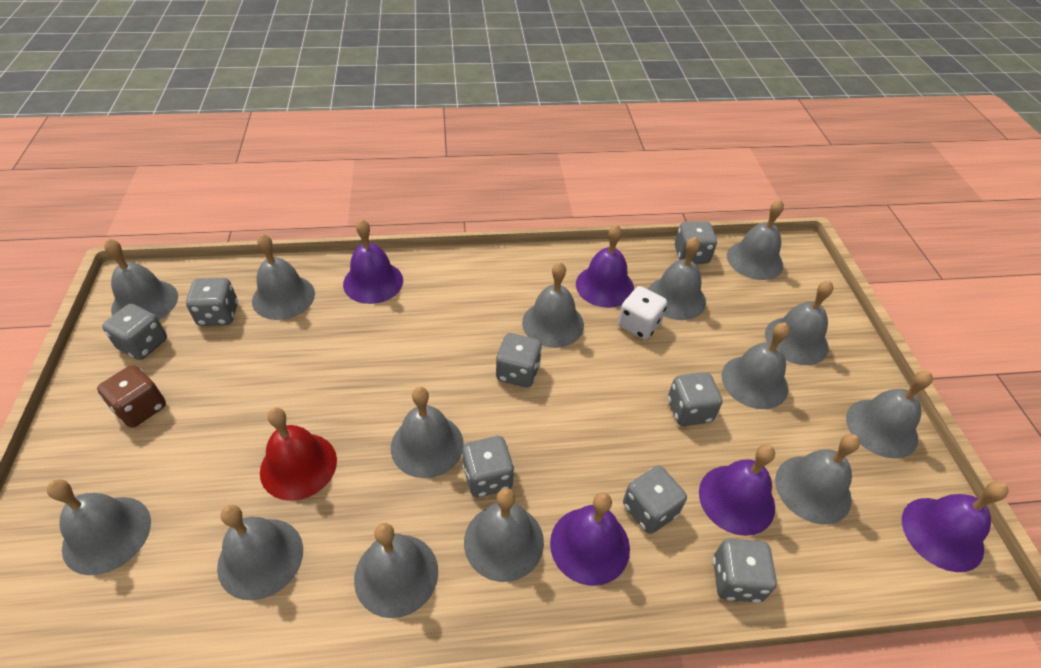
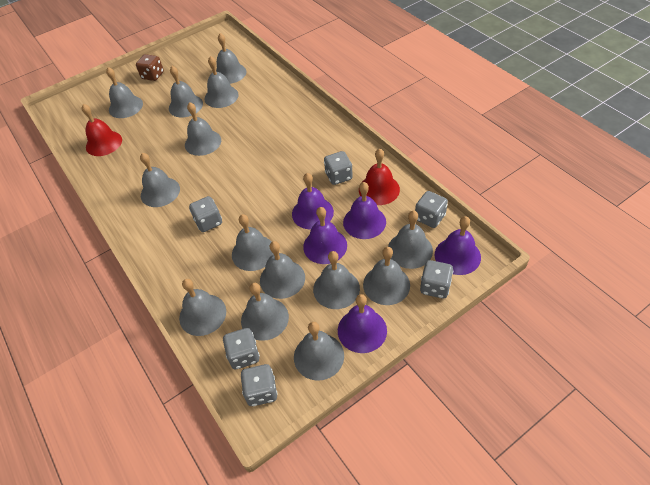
grey dice: 8 -> 6
red bell: 1 -> 2
white dice: 1 -> 0

